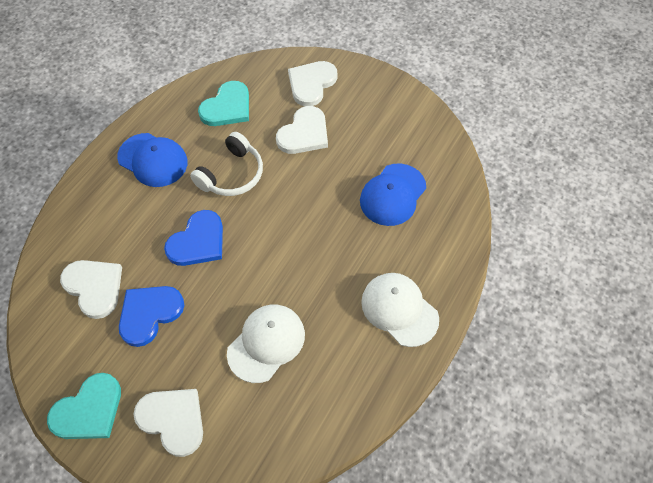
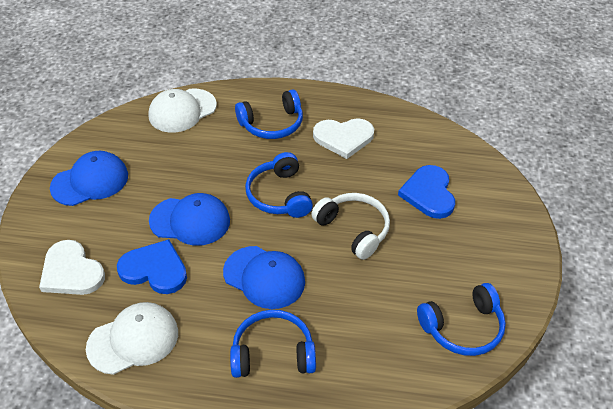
blue cap: 2 -> 3
blue headphones: 0 -> 4
turquoise heart: 2 -> 0
white heart: 4 -> 2

